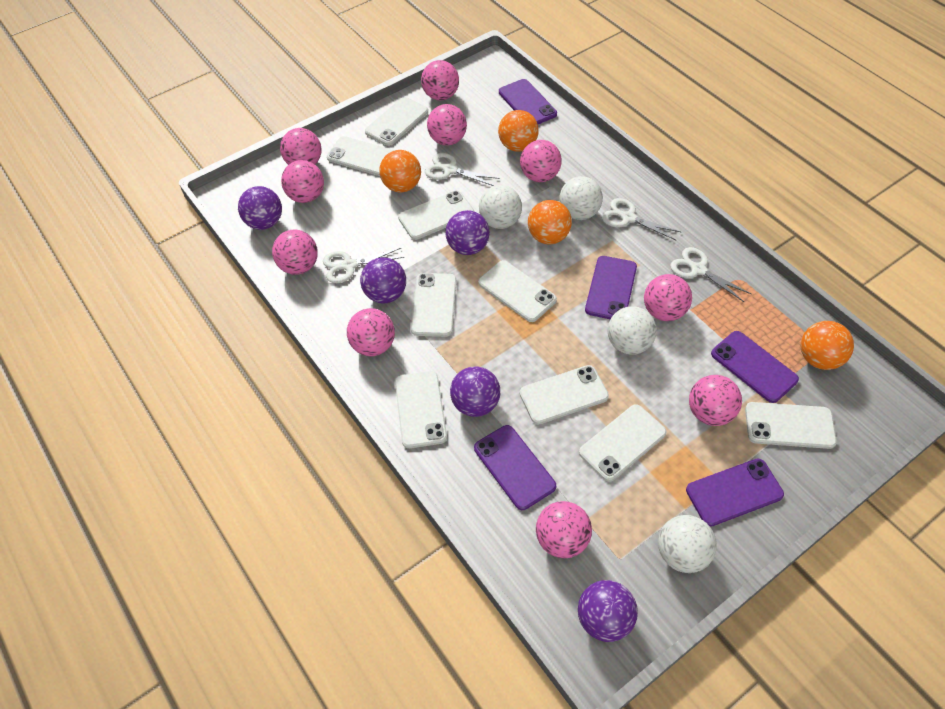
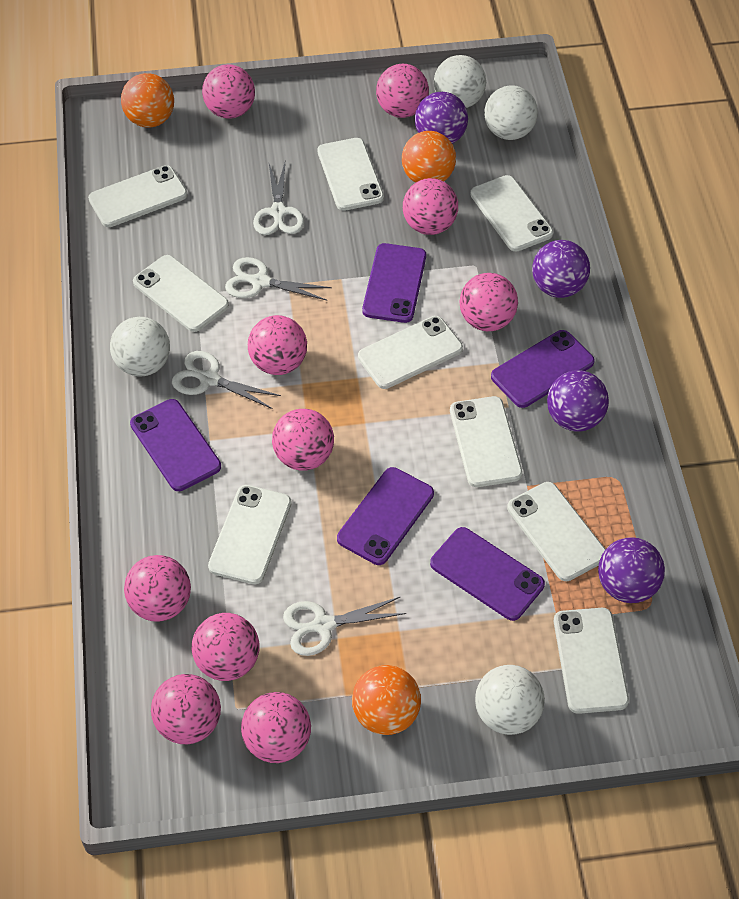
orange ball: 4 -> 3
purple ball: 5 -> 4

